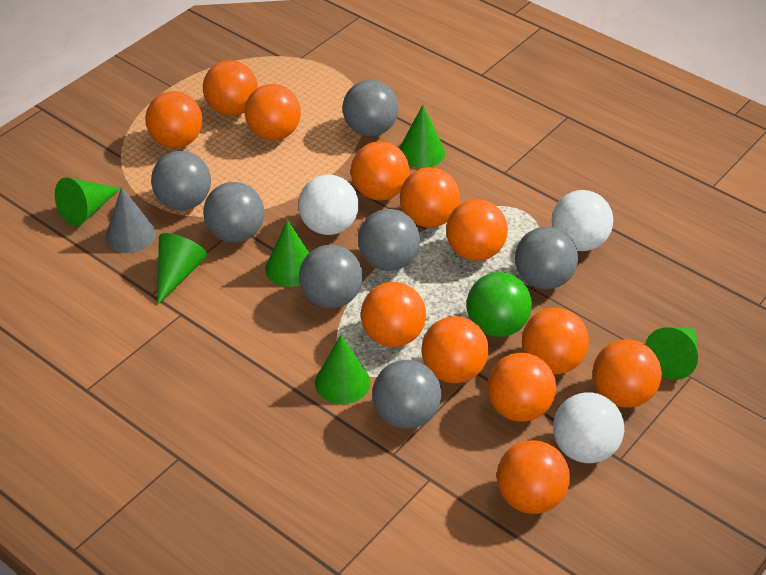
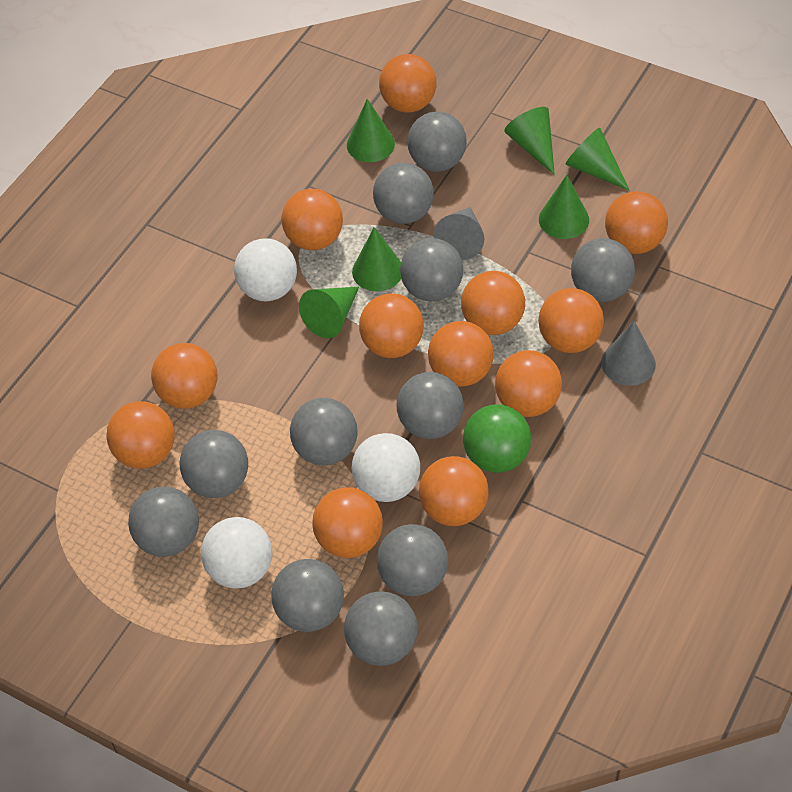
grey ball: 7 -> 11
grey cone: 1 -> 2

